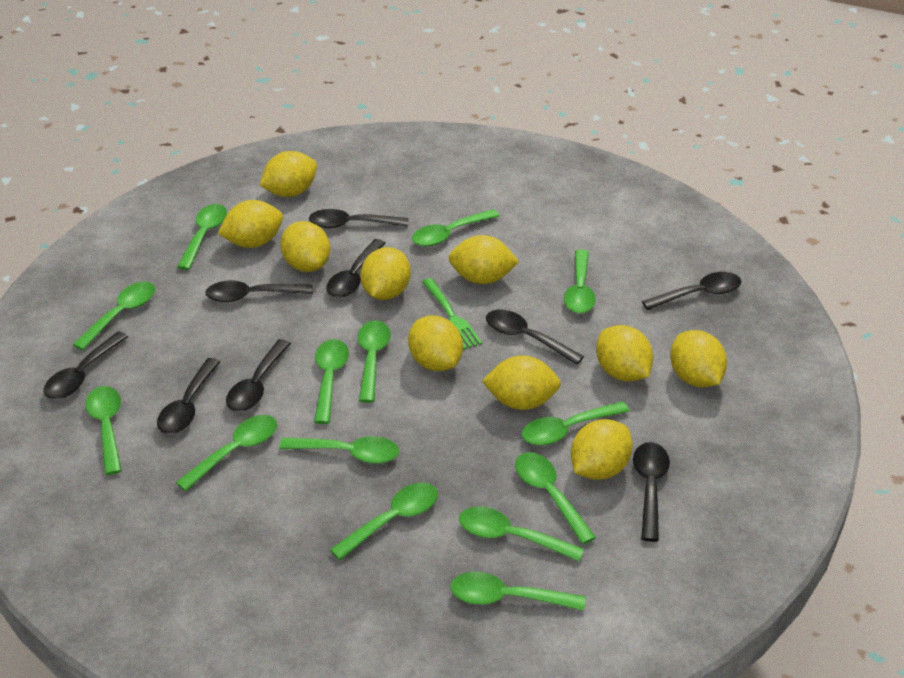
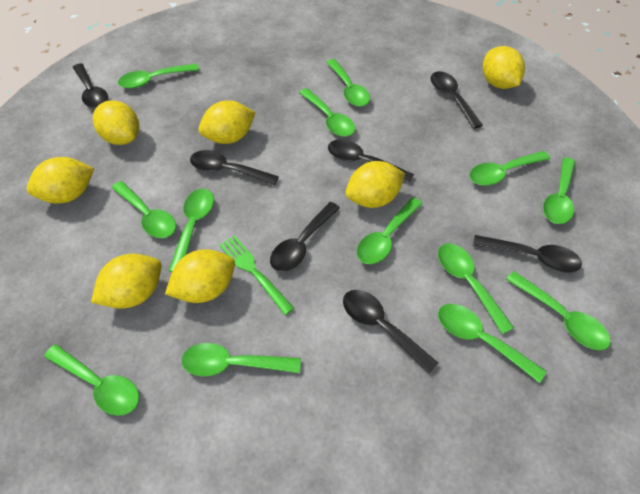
black spoon: 9 -> 7
green spoon: 14 -> 13
yellow lemon: 10 -> 7

